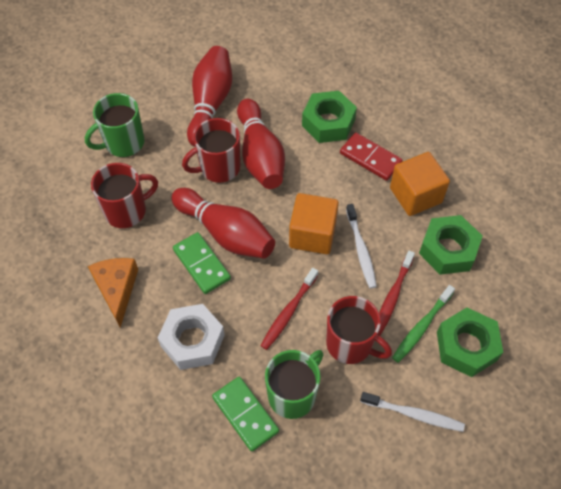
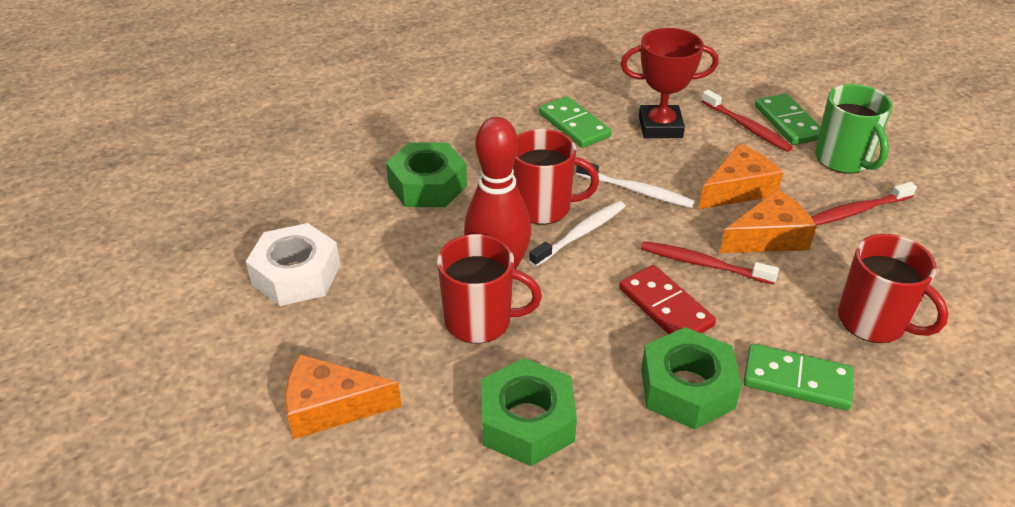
green domino: 2 -> 3
green mug: 2 -> 1
green toothbrush: 1 -> 0
orange cheese: 1 -> 3
orange cube: 2 -> 0
red bowling pin: 3 -> 1
red toothbrush: 2 -> 3
red trophy: 0 -> 1

